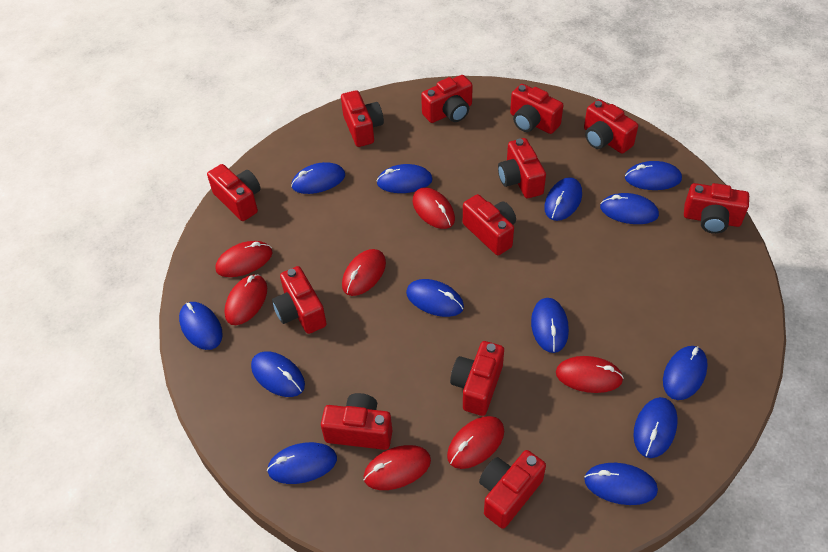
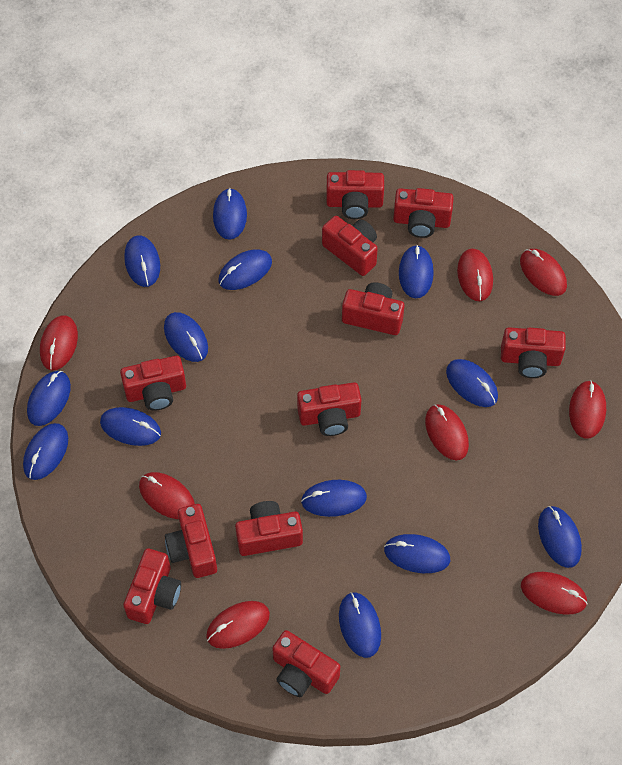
red camera: 12 -> 11
red mouse: 7 -> 8

